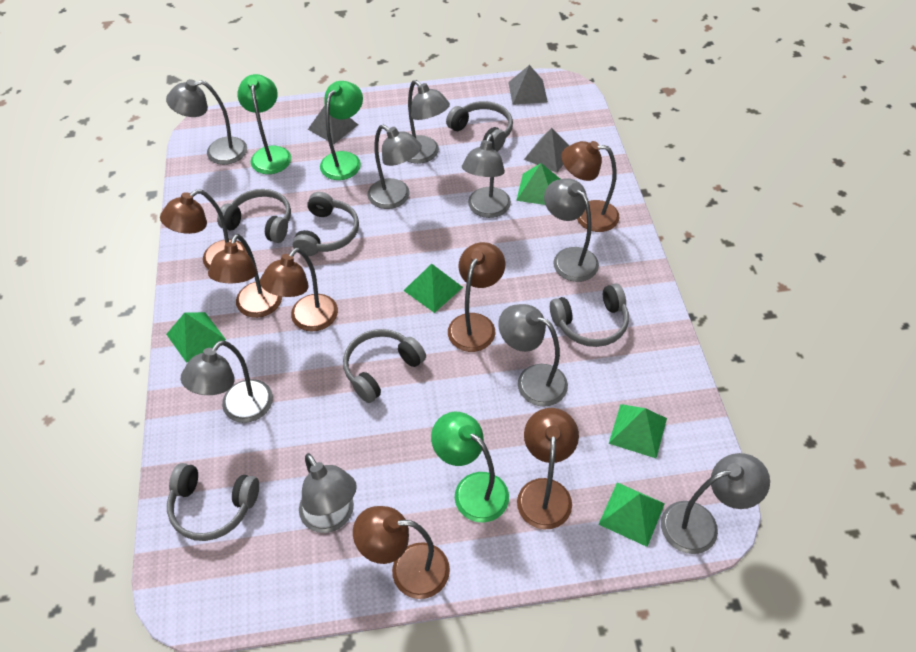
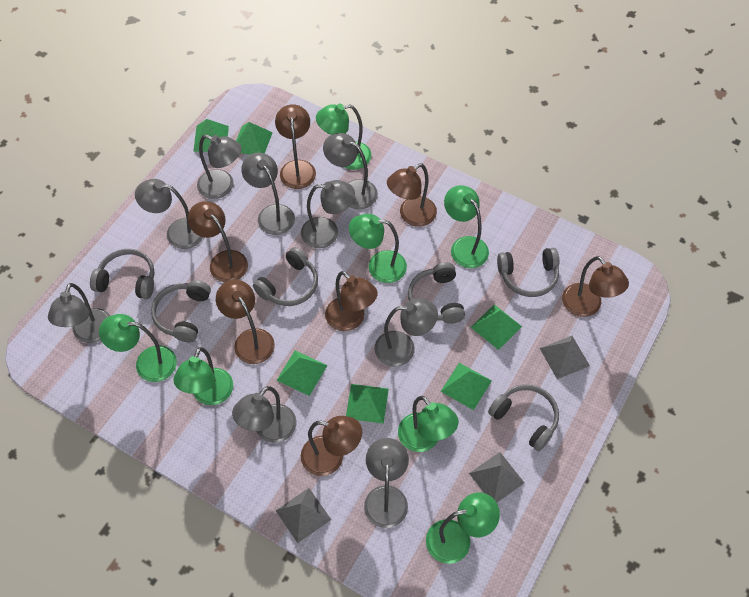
green lamp: 3 -> 7
green pyramid: 5 -> 6

